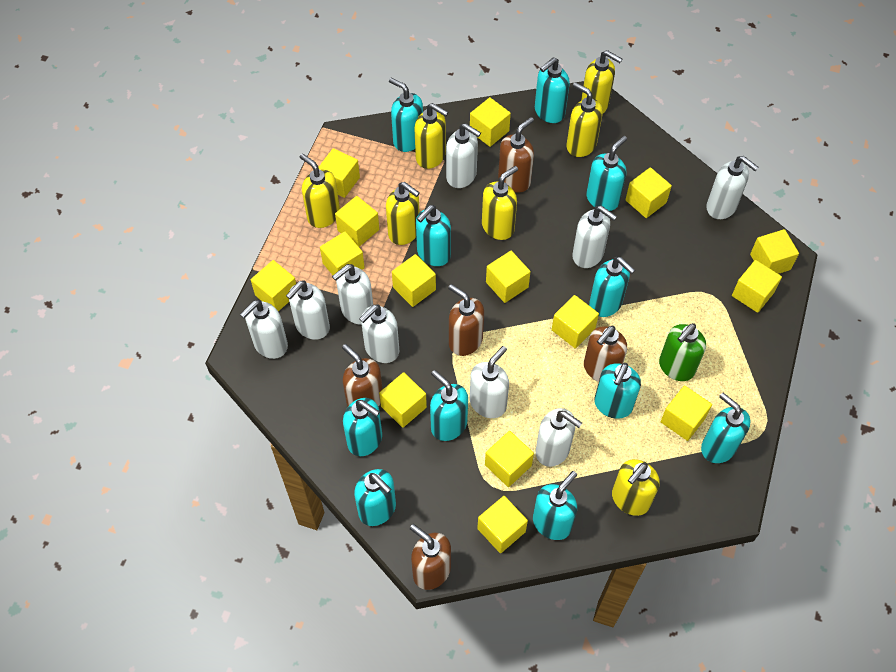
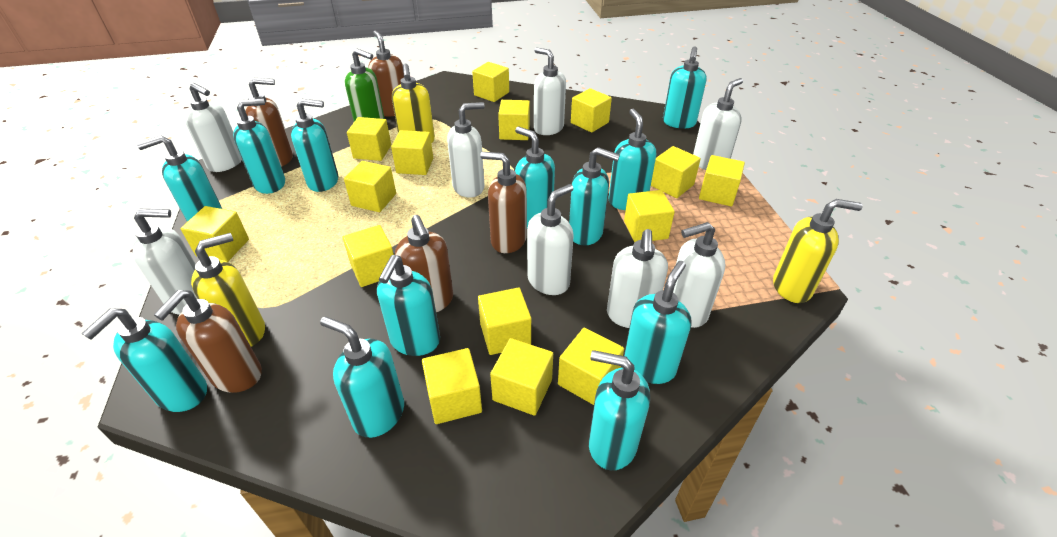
turquoise soap dispenser: 11 -> 12
white soap dispenser: 9 -> 8
yellow soap dispenser: 7 -> 3

